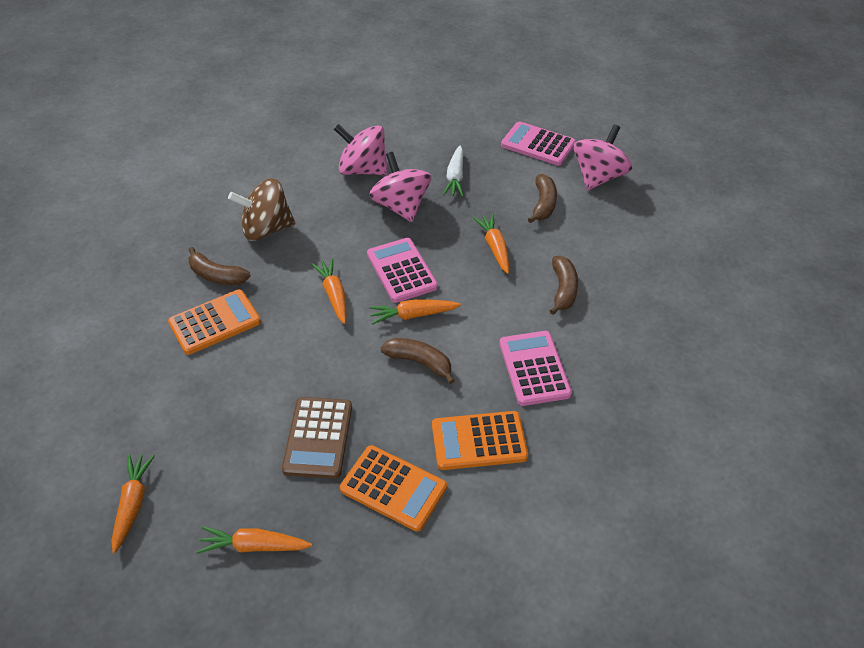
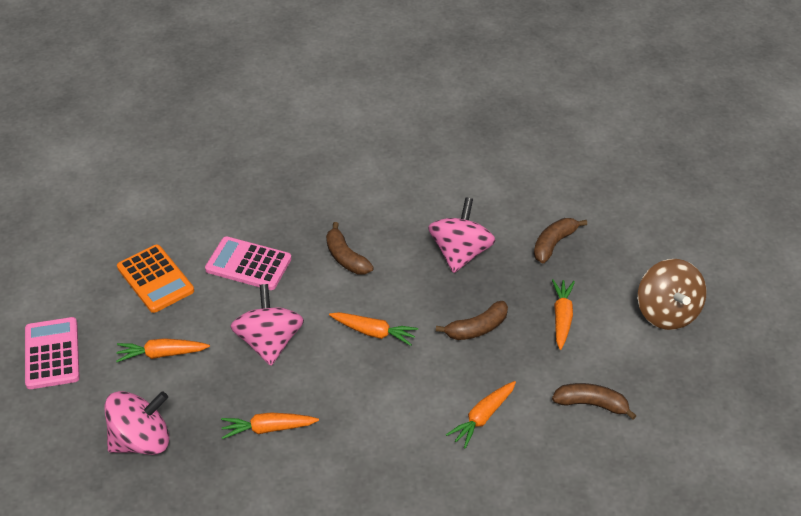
brown calculator: 1 -> 0
orange calculator: 3 -> 1
pink calculator: 3 -> 2
white carrot: 1 -> 0

